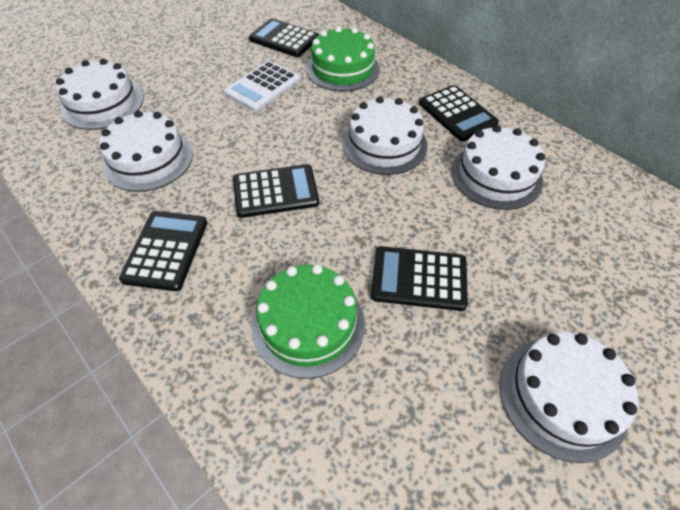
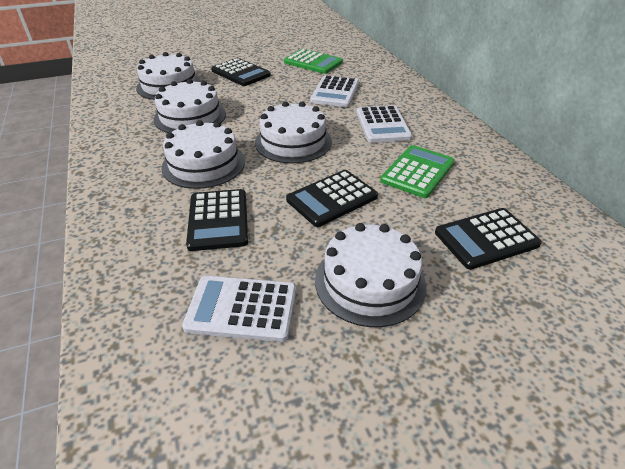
black calculator: 5 -> 4
green cake: 2 -> 0
green calculator: 0 -> 2
white calculator: 1 -> 3

